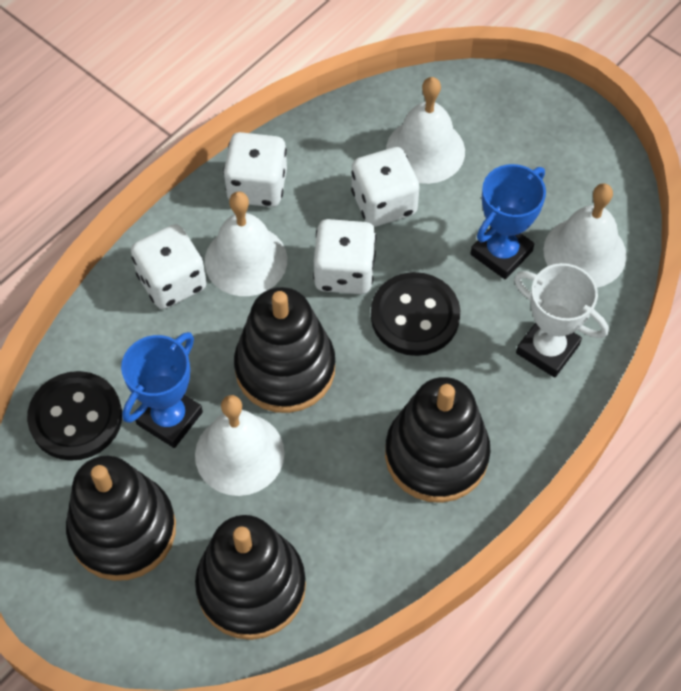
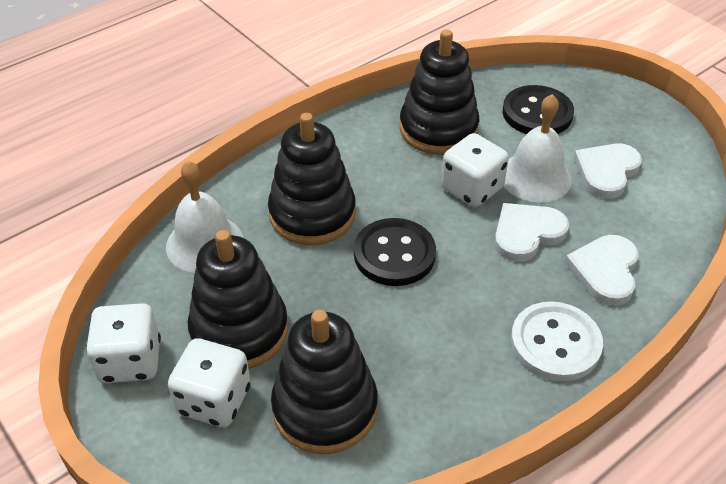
blue trophy: 2 -> 0
white bell: 4 -> 2
white button: 0 -> 1
white dice: 4 -> 3
white heart: 0 -> 3
white trophy: 1 -> 0

